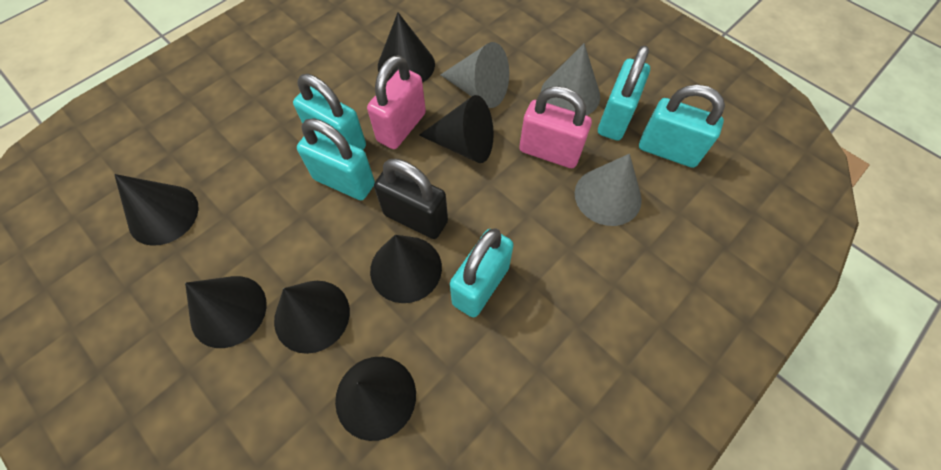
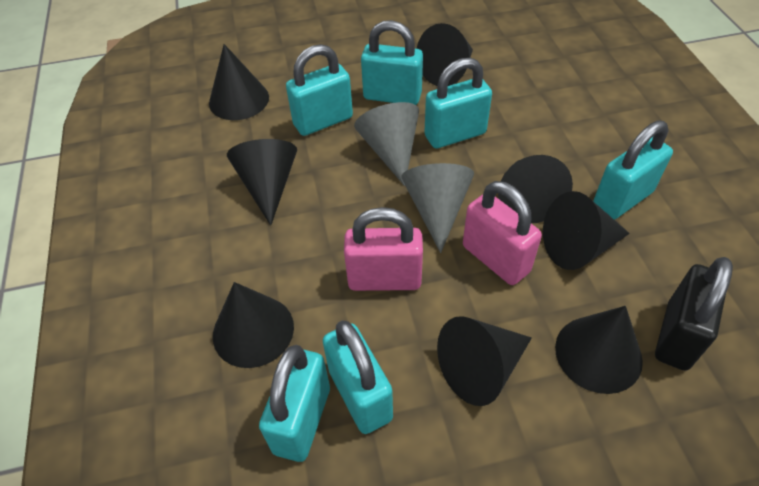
black cone: 7 -> 8
grey cone: 3 -> 2
turquoise padlock: 5 -> 6

